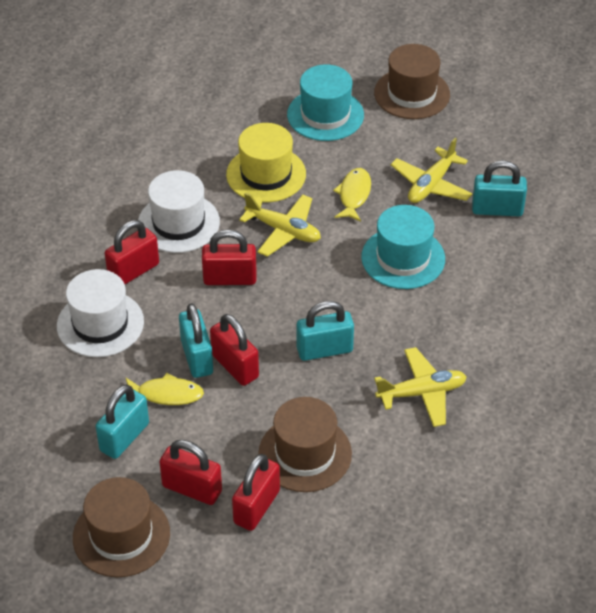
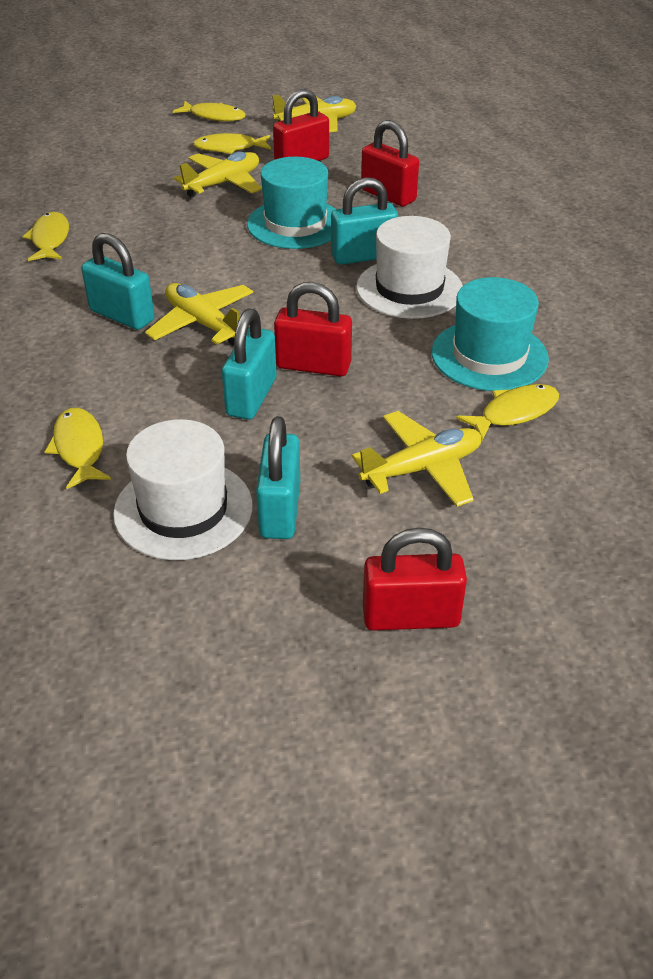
brown hat: 3 -> 0
red padlock: 5 -> 4
yellow fish: 2 -> 5
yellow hat: 1 -> 0
yellow plane: 3 -> 4

